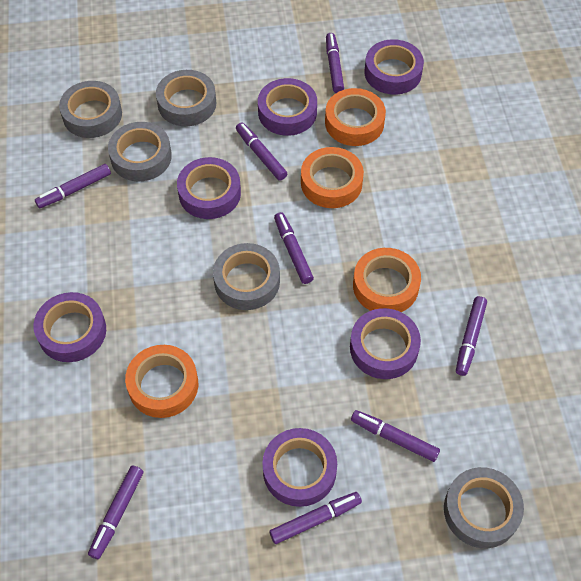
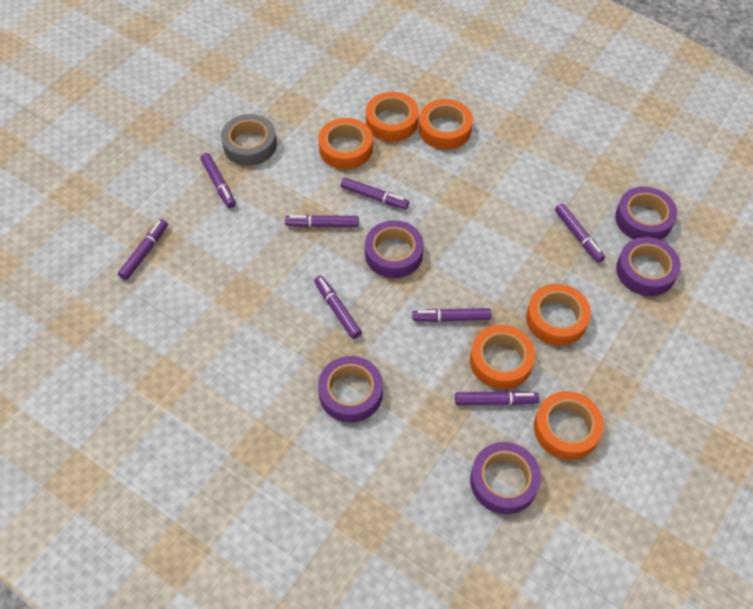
grey tape: 5 -> 1
orange tape: 4 -> 6
purple tape: 6 -> 5

